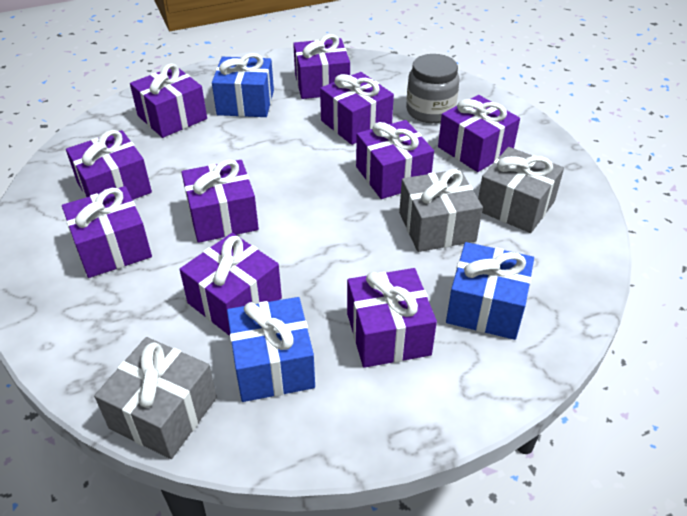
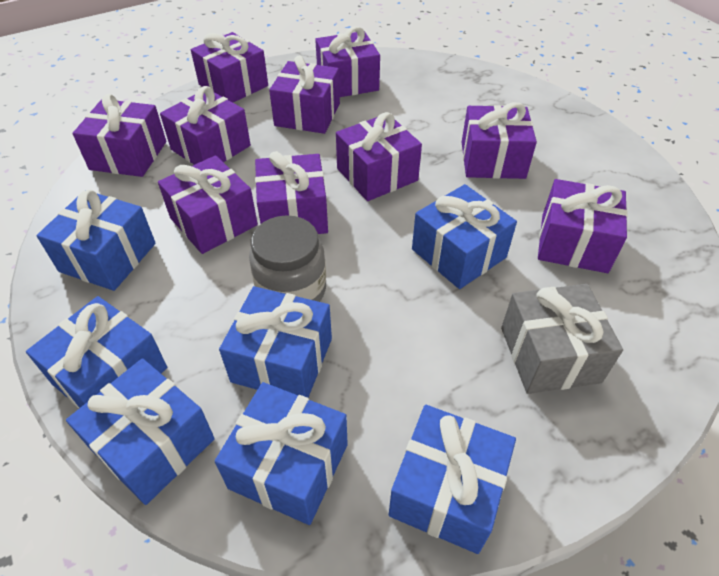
blue gift: 3 -> 7
grey gift: 3 -> 1

